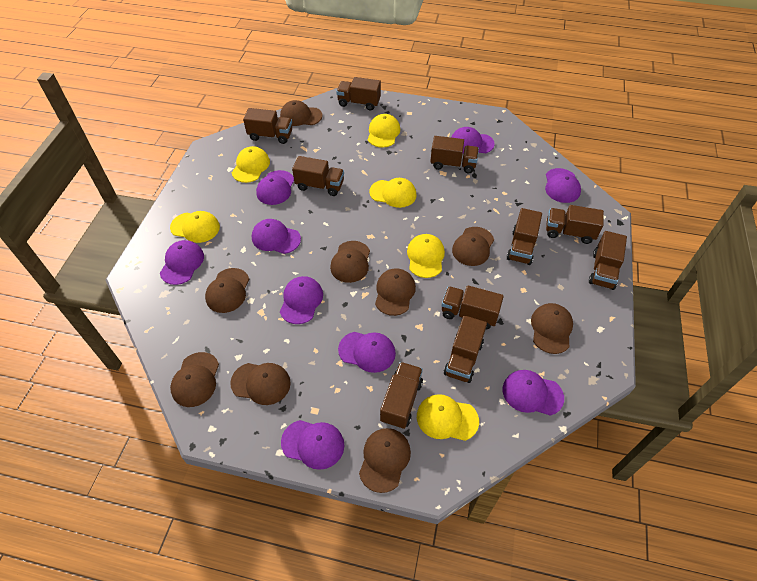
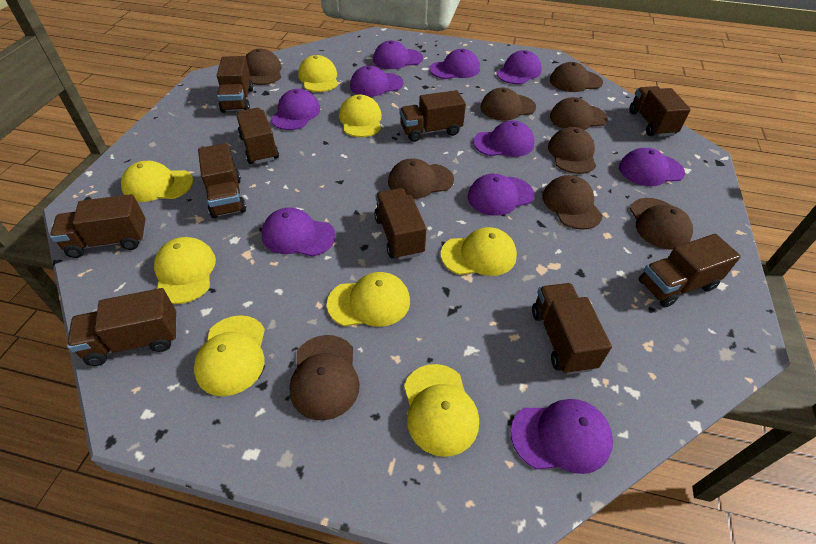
purple cap: 9 -> 10
yellow cap: 6 -> 8

